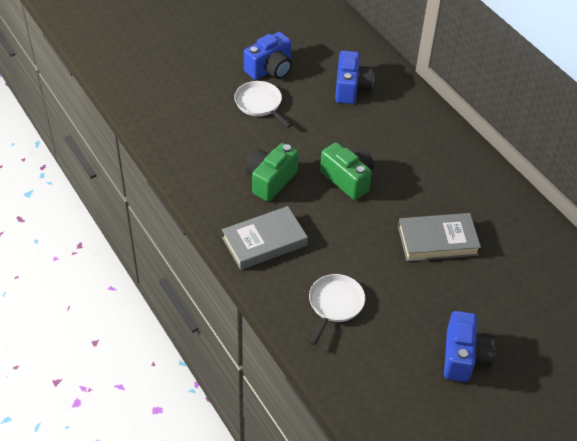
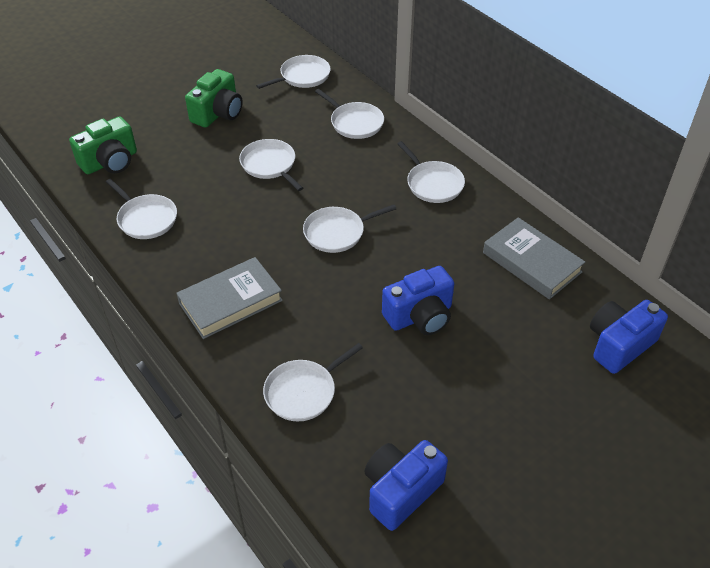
white pan: 2 -> 7

